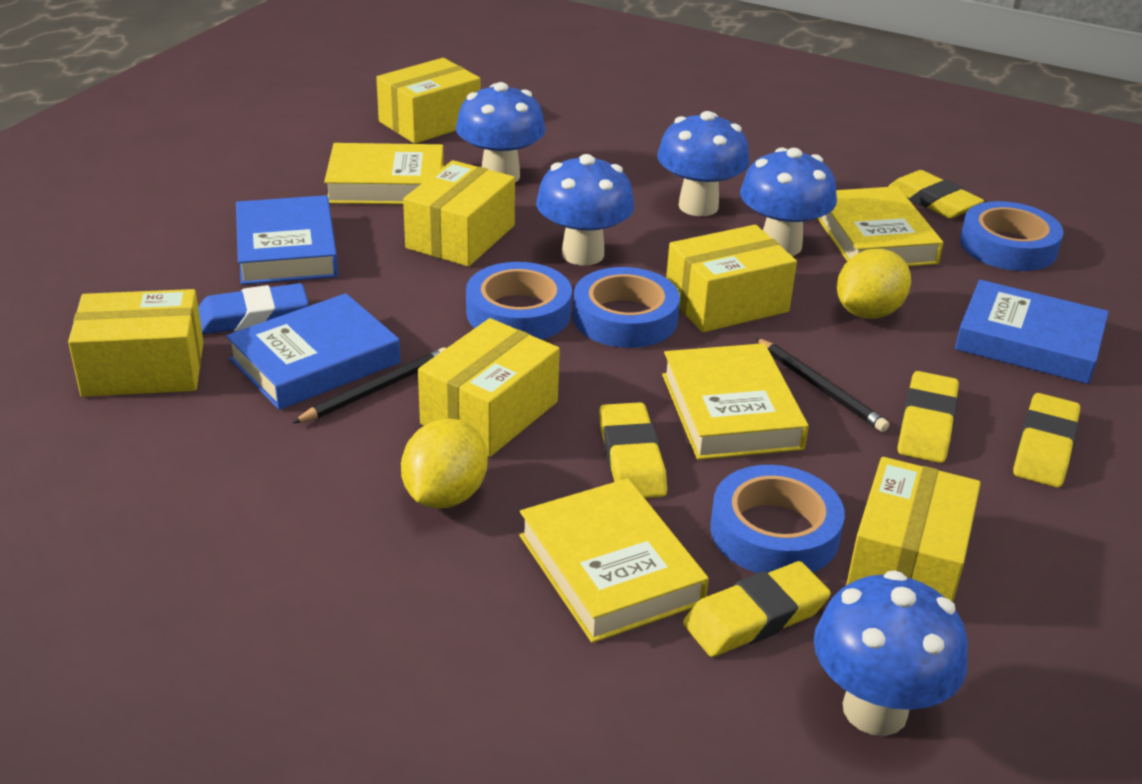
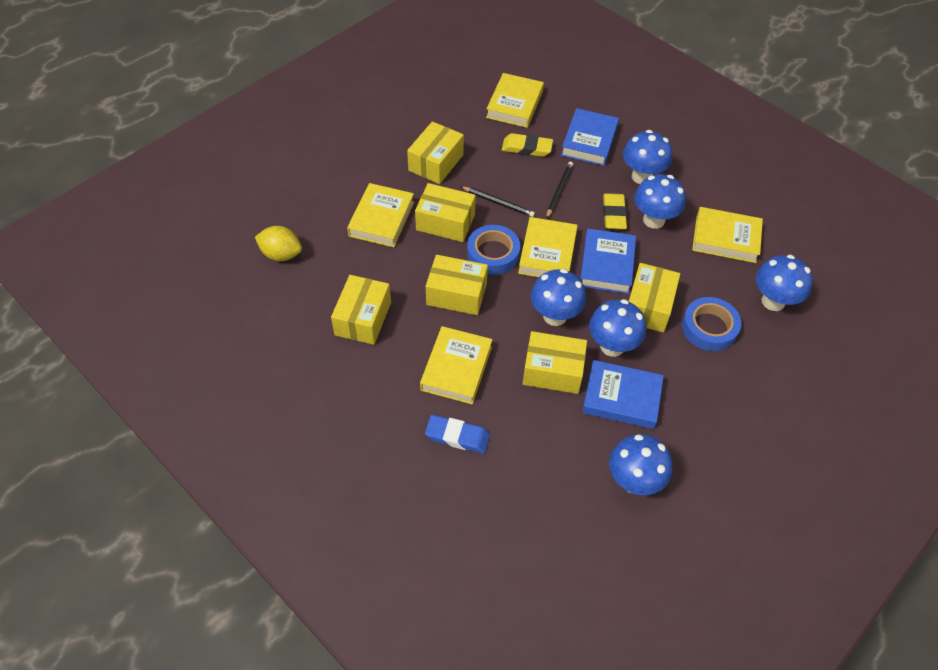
blue mushroom: 5 -> 6
blue tape: 4 -> 2
yellow book: 4 -> 5
yellow eraser: 5 -> 2
yellow lemon: 2 -> 1

